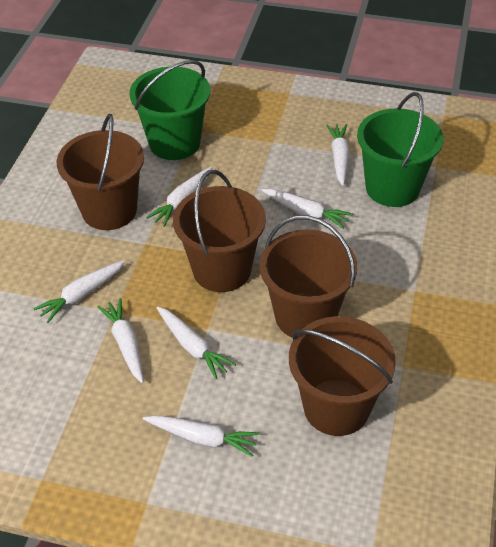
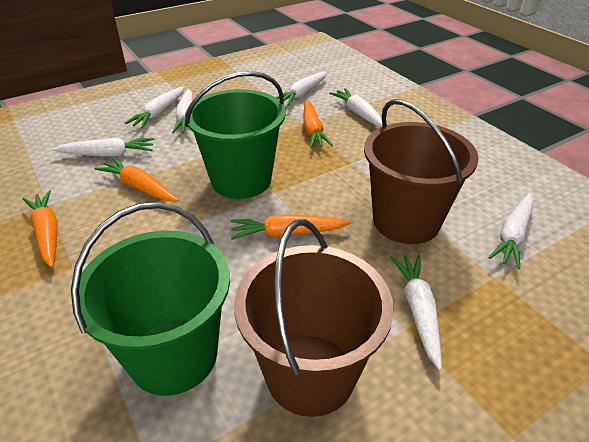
brown bucket: 4 -> 2
orange carrot: 0 -> 4

